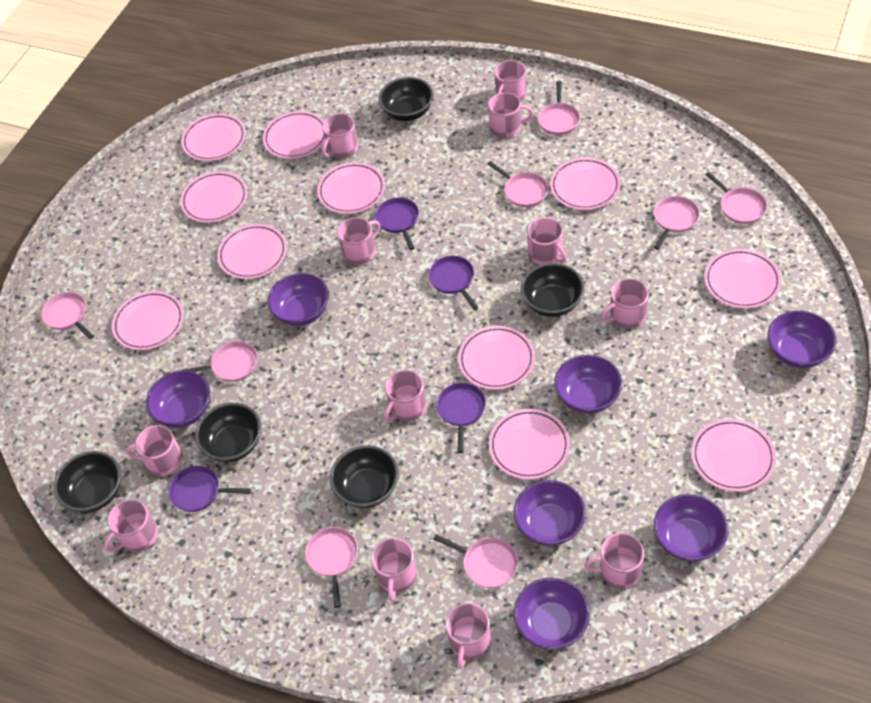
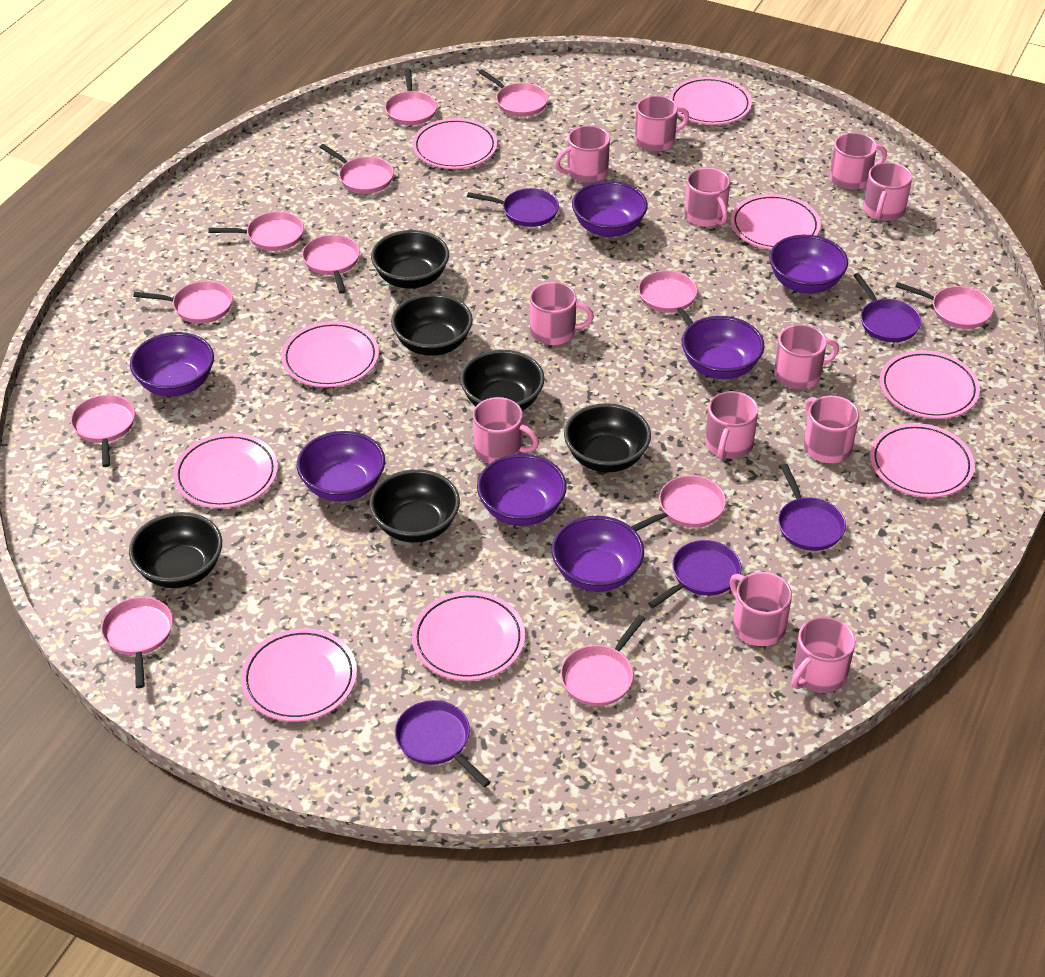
black bowl: 5 -> 6
pink pan: 8 -> 12
pink plate: 11 -> 9
purple pan: 4 -> 5

